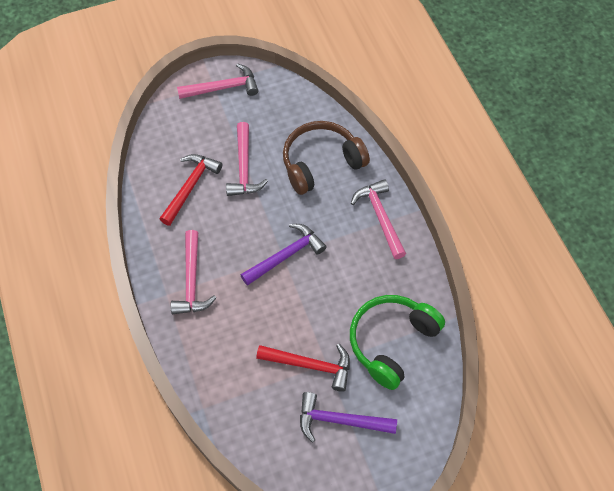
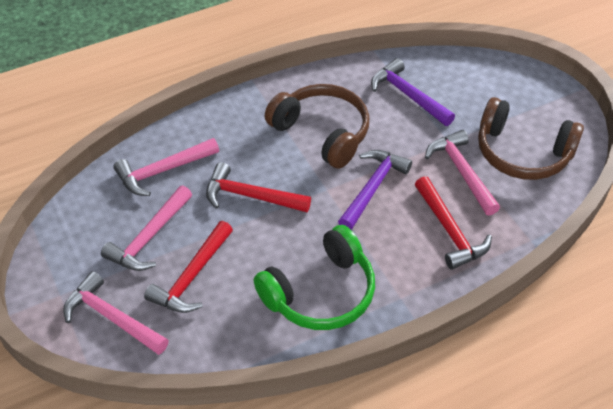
brown headphones: 1 -> 2
red hammer: 2 -> 3

